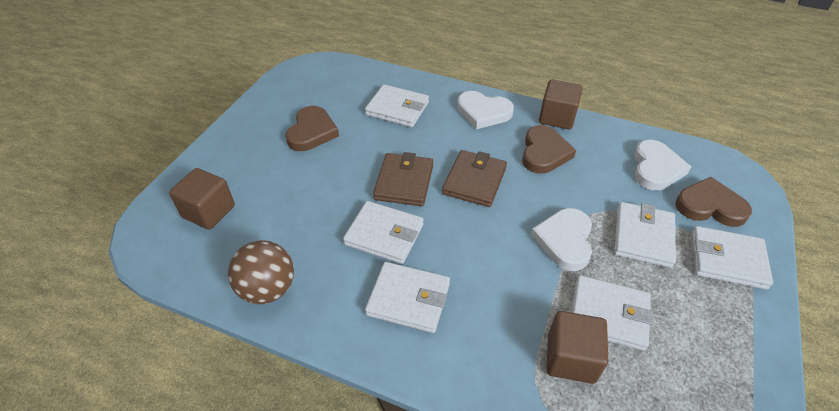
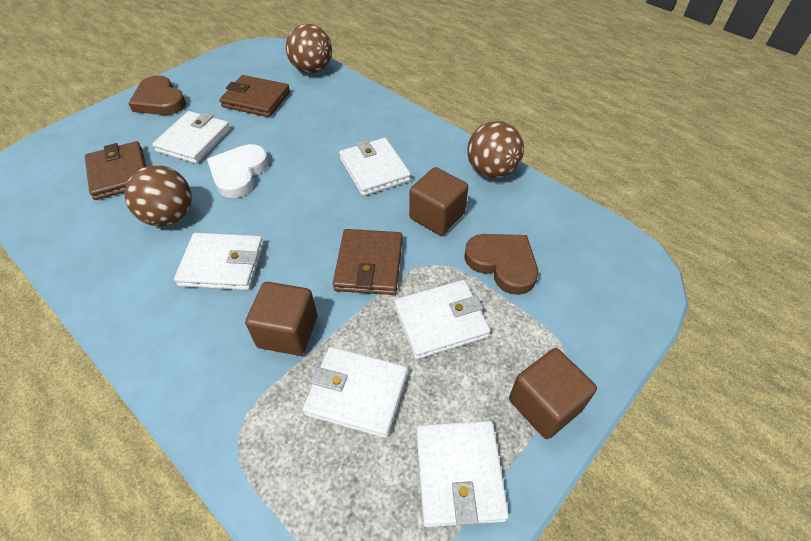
brown ball: 1 -> 3
brown heart: 3 -> 2
brown wallet: 2 -> 3
white heart: 3 -> 1

